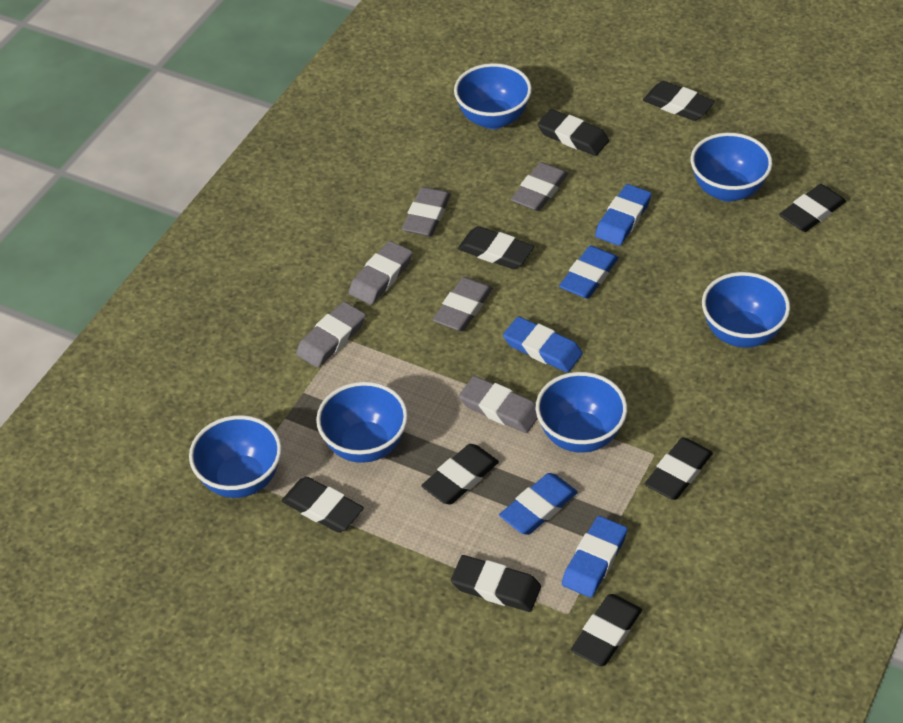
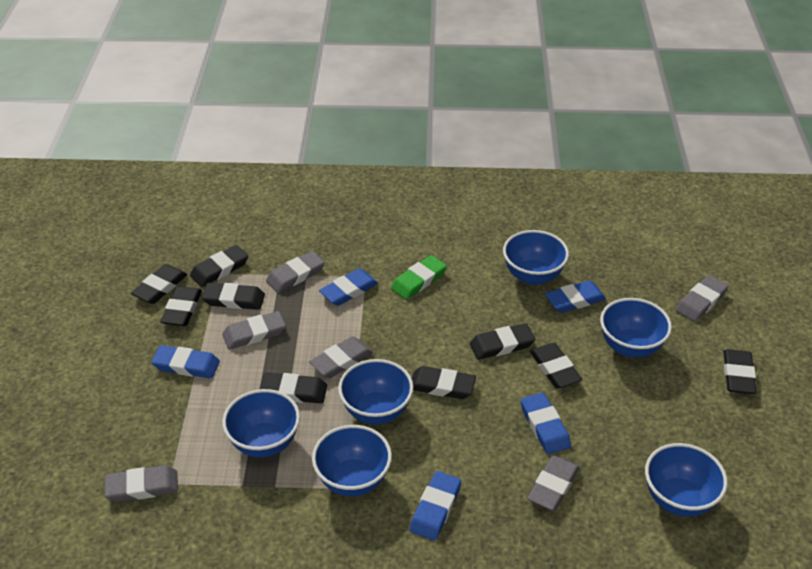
green eraser: 0 -> 1

